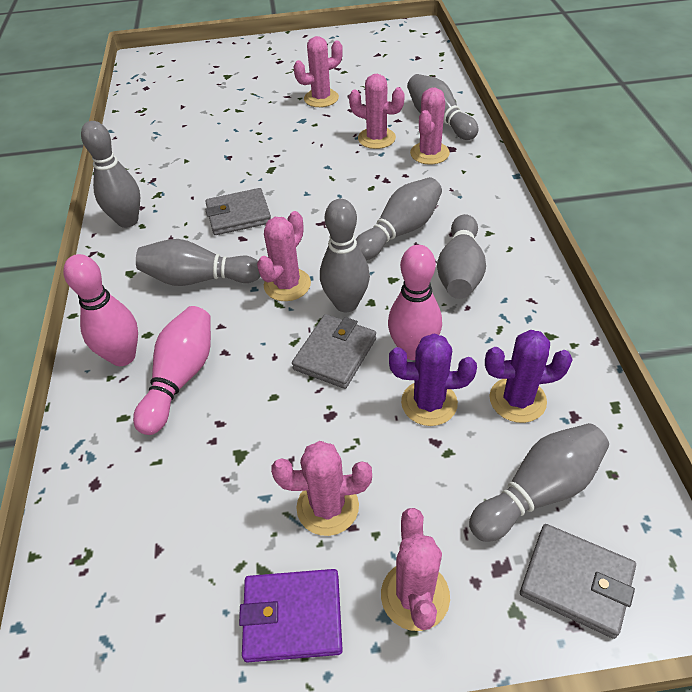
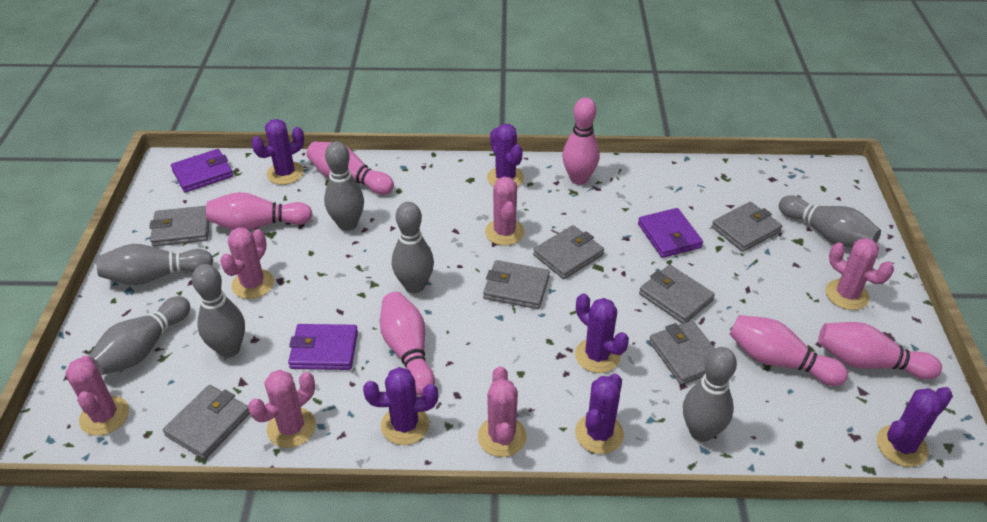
grey wallet: 3 -> 7
pink bowling pin: 3 -> 6
purple cactus: 2 -> 6
purple wallet: 1 -> 3

